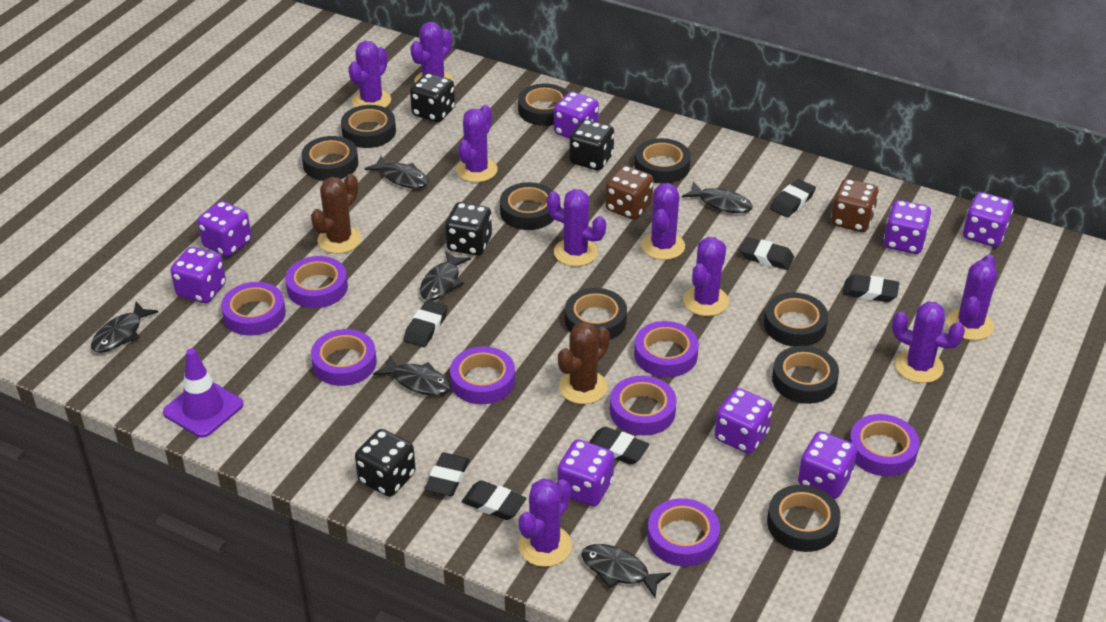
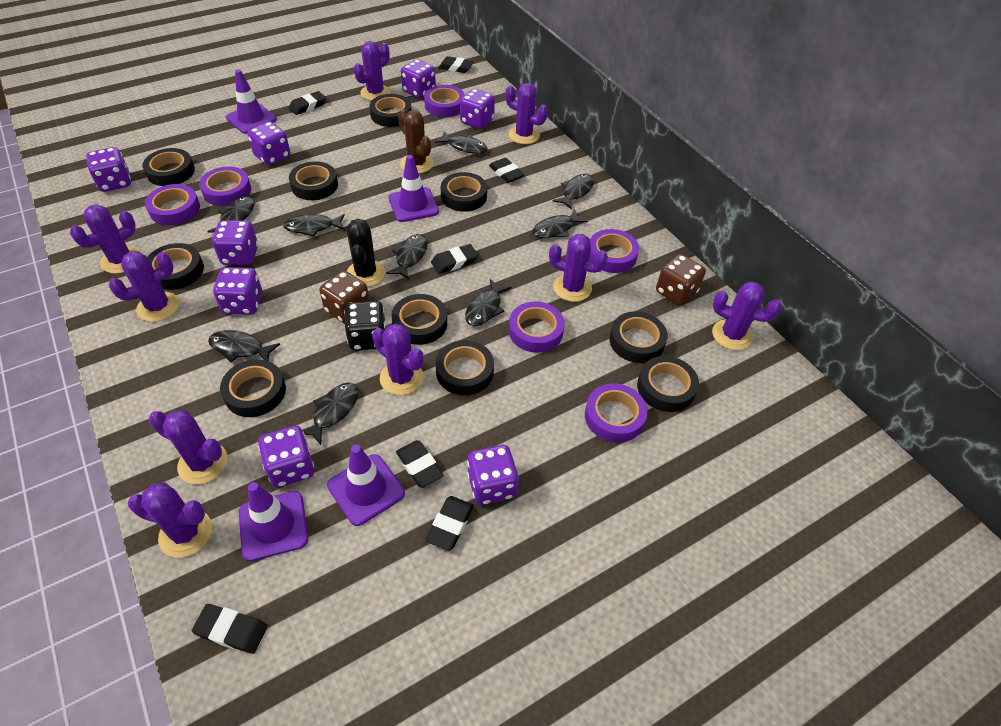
black cactus: 0 -> 1
black dice: 4 -> 1
black fish: 6 -> 9
black tape: 9 -> 10
brown cactus: 2 -> 1
purple tape: 8 -> 6
purple traffic cone: 1 -> 4

